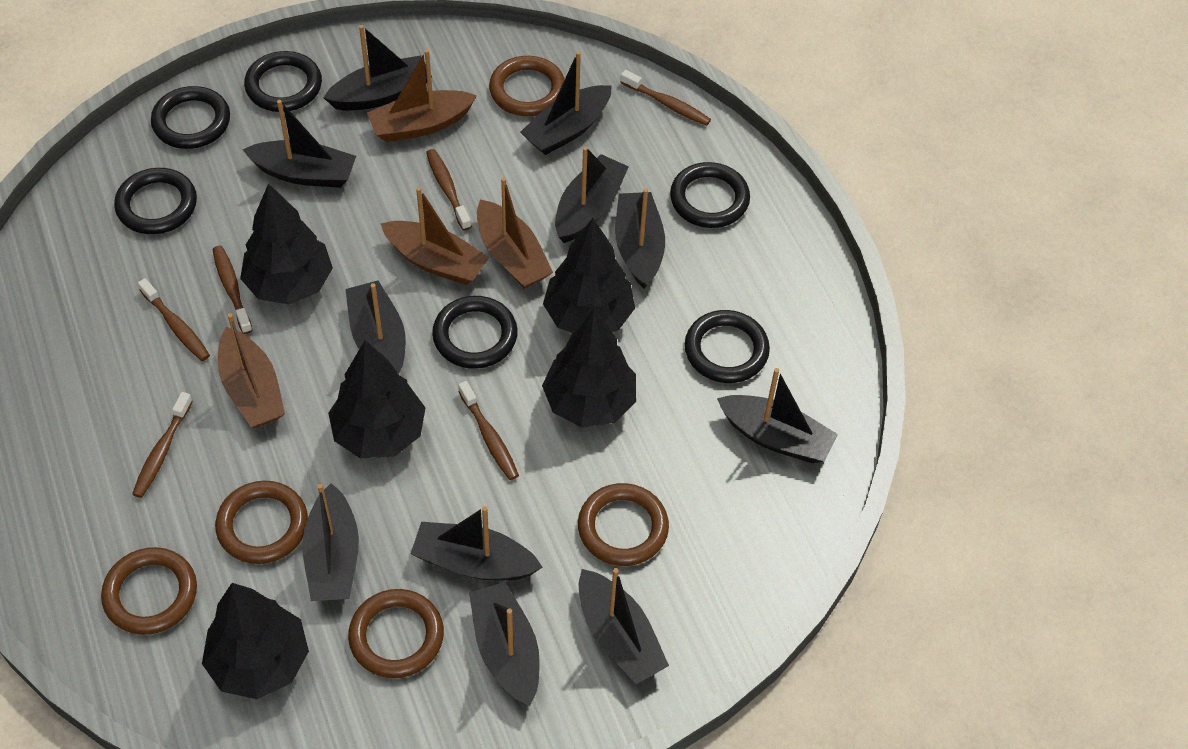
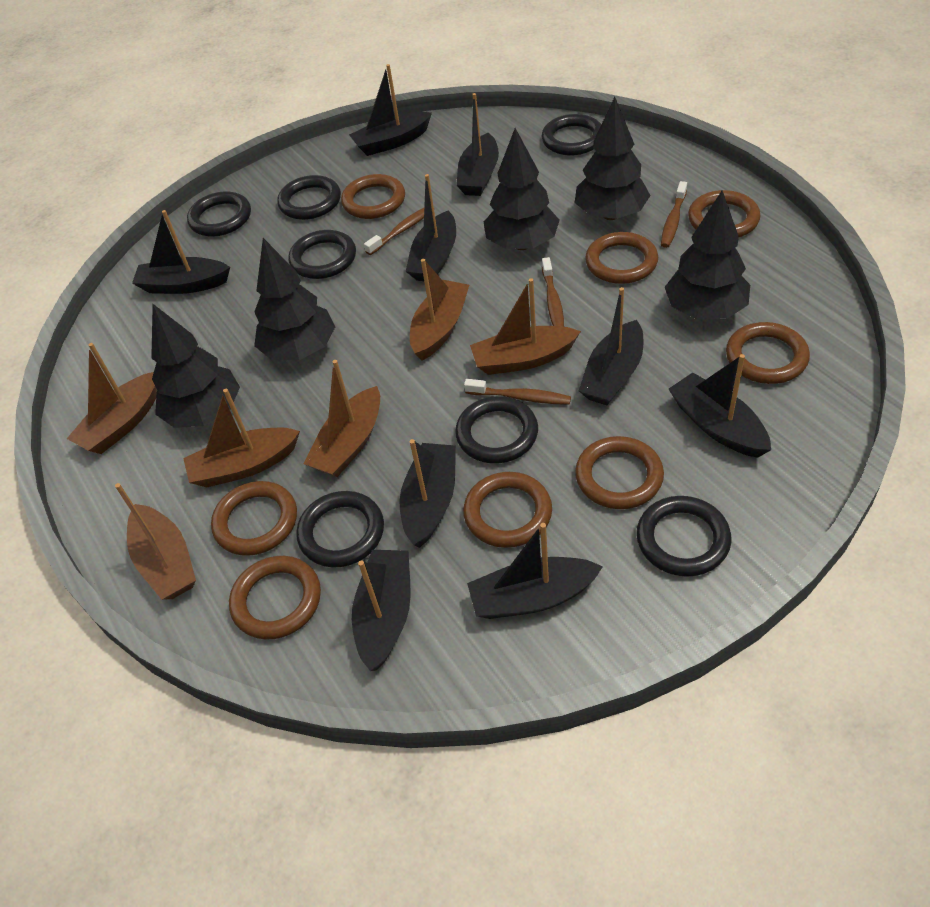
black boat: 11 -> 9
black ring: 6 -> 7
brown boat: 4 -> 6
brown ring: 5 -> 8
brown toothbrush: 6 -> 4

